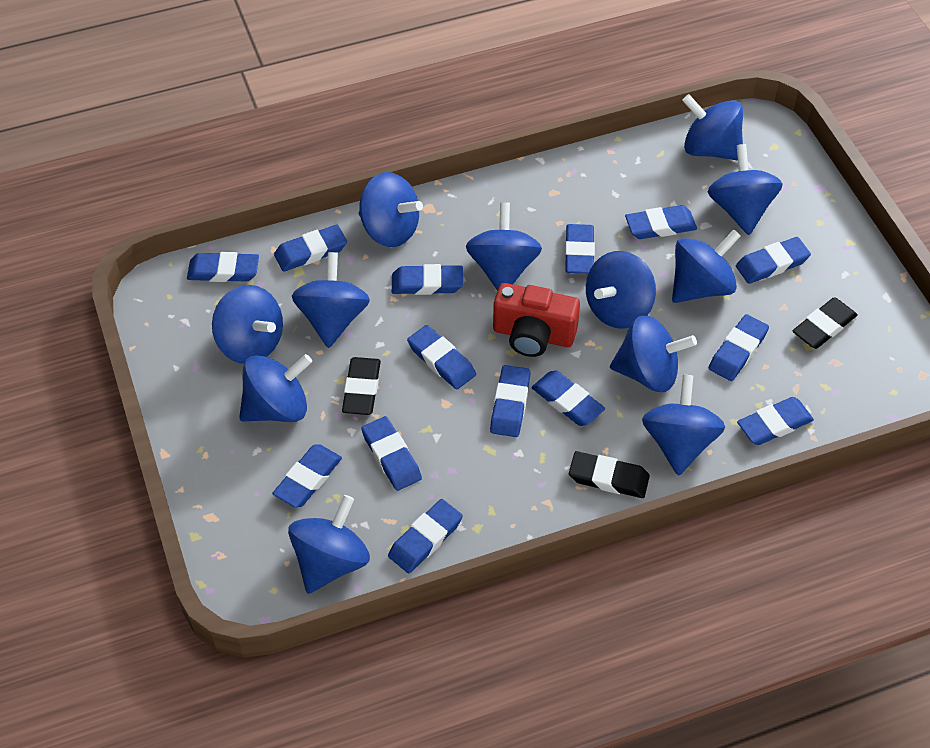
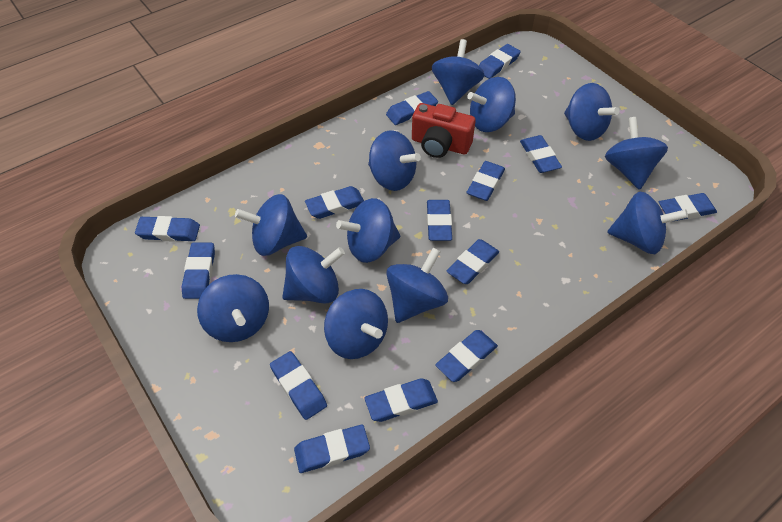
black eraser: 3 -> 0

